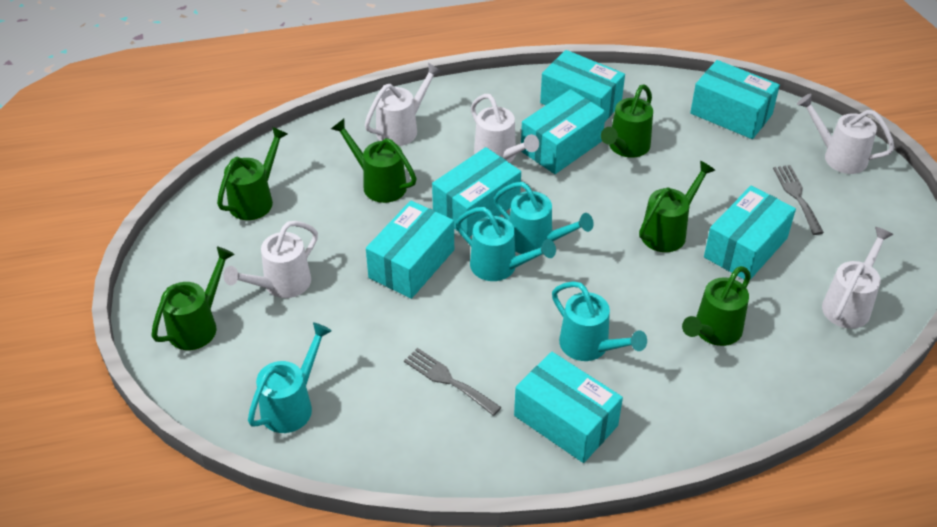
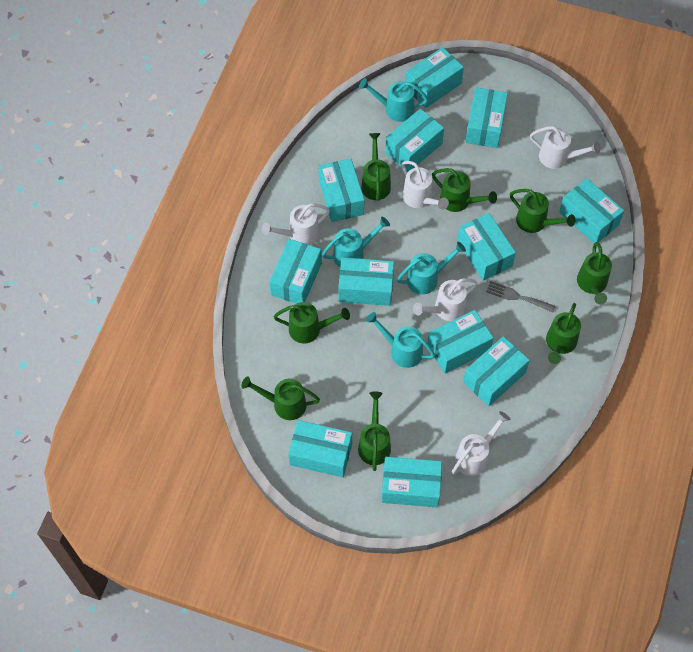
green watering can: 6 -> 8
grey fork: 2 -> 1
turquoise box: 7 -> 12

